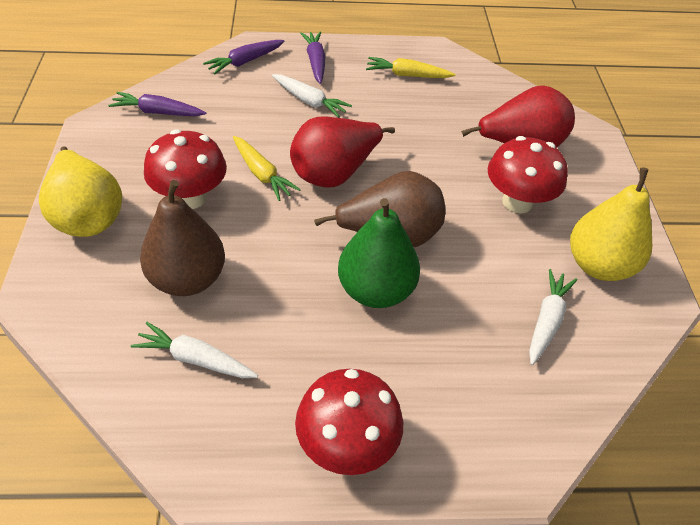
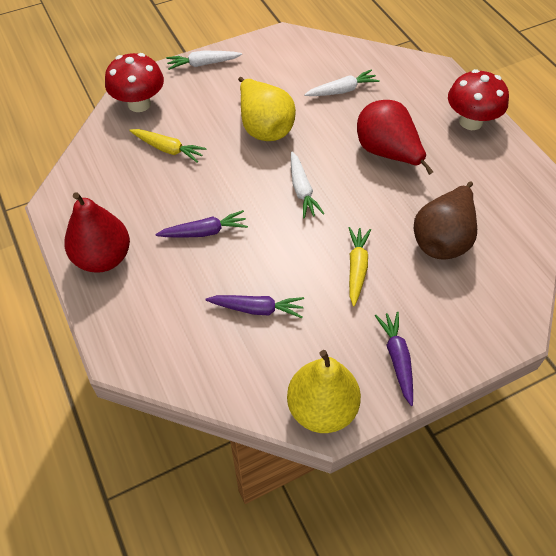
brown pear: 2 -> 1
green pear: 1 -> 0
red mushroom: 3 -> 2

